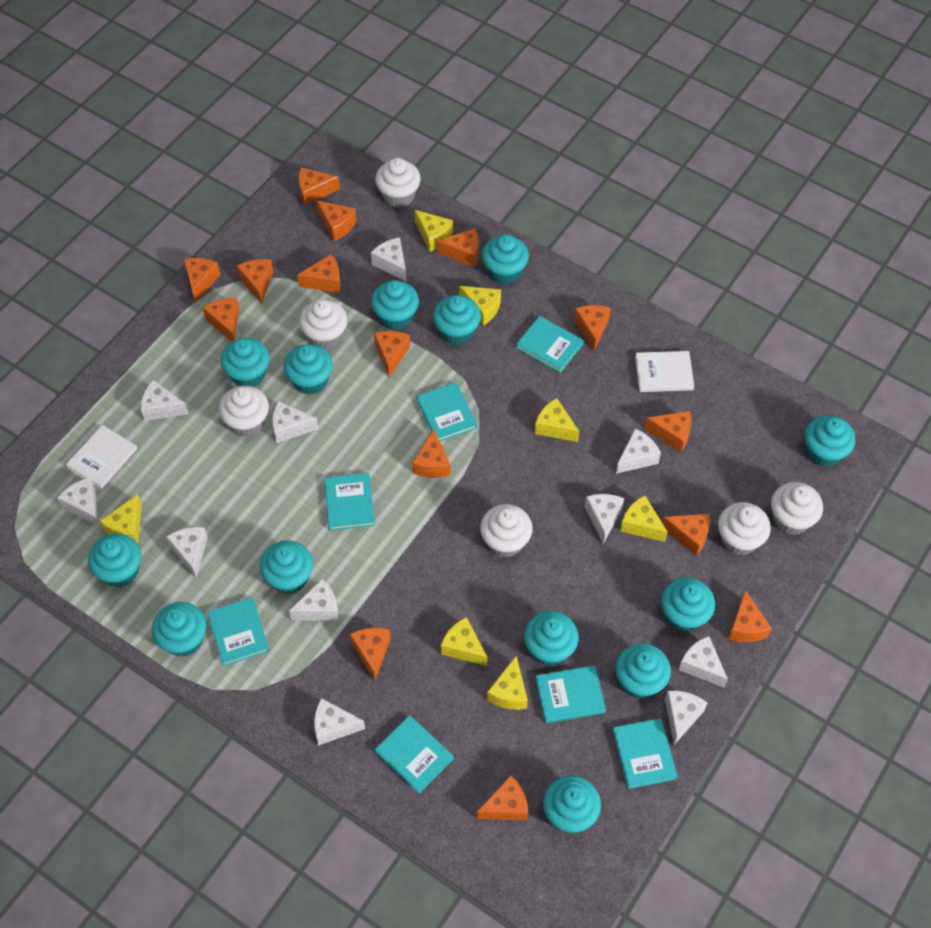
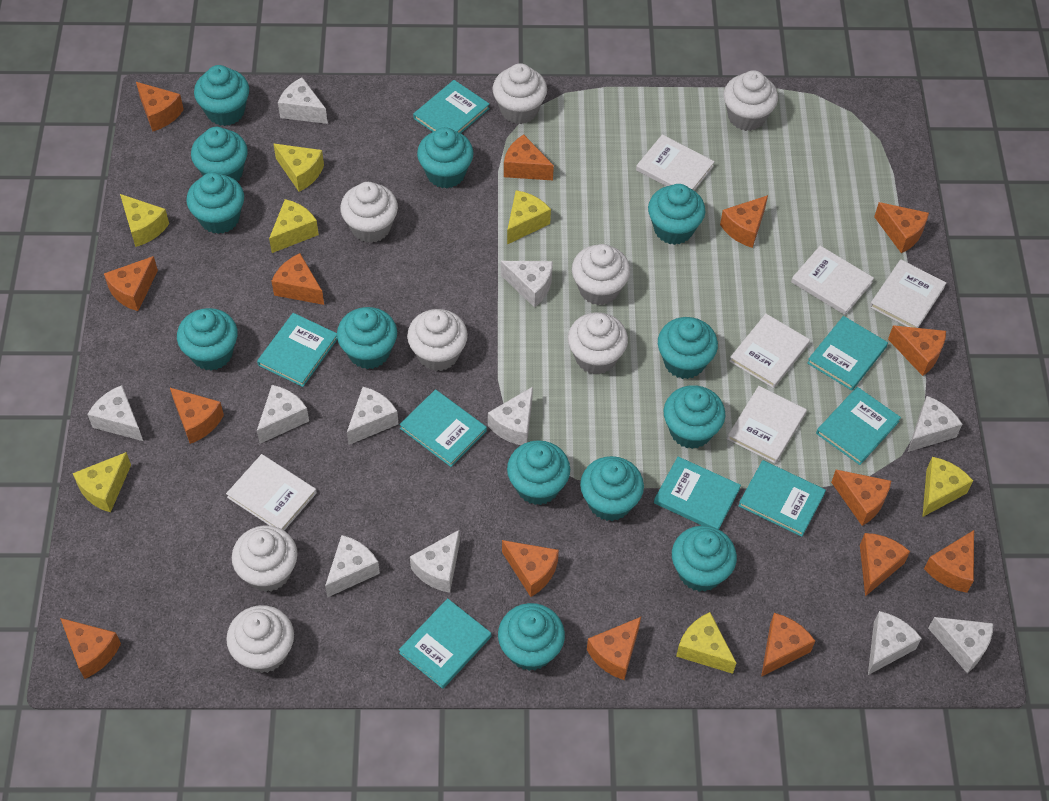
turquoise book: 7 -> 8
white book: 2 -> 6
white cupcake: 6 -> 8

